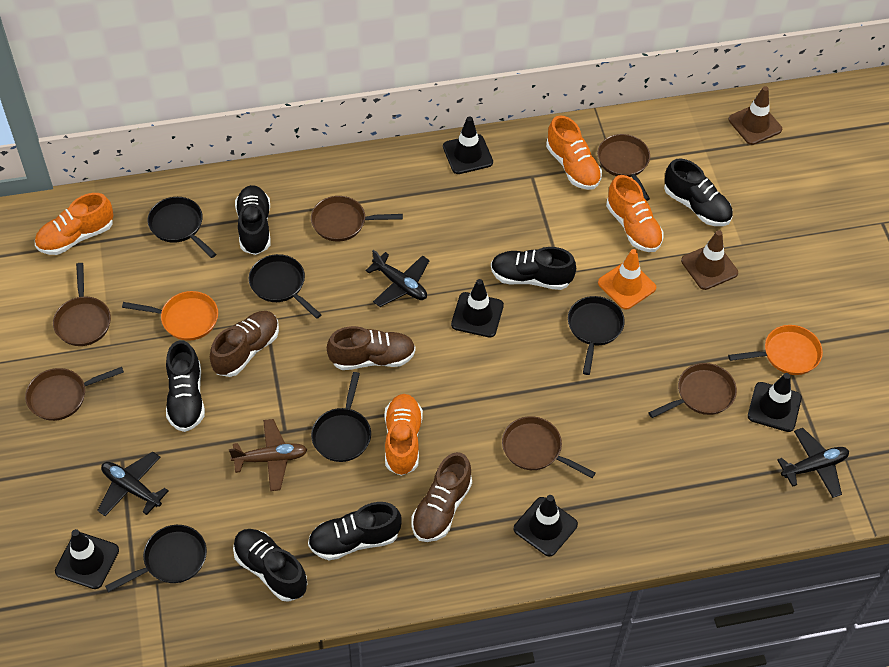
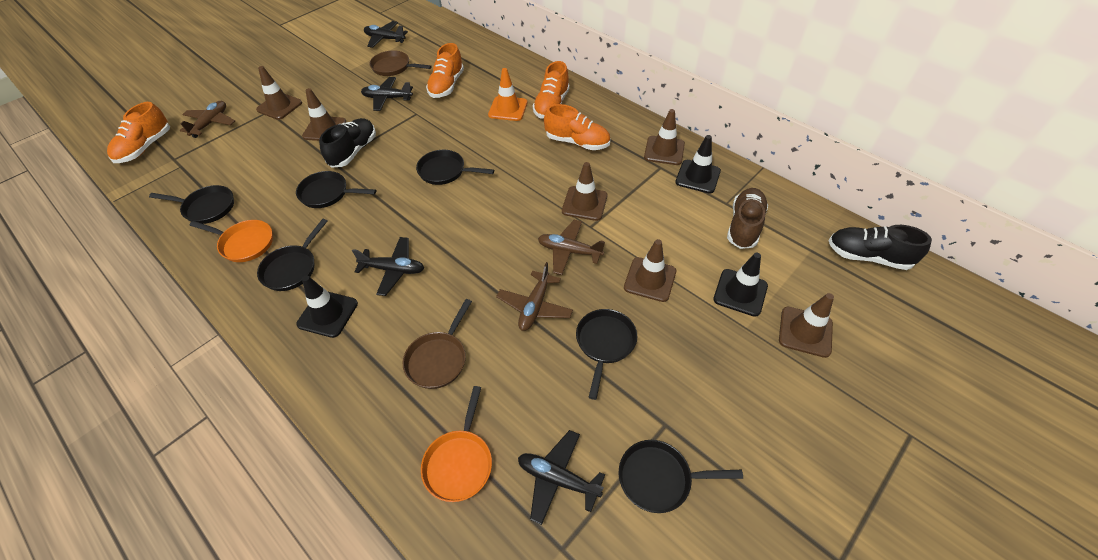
black pan: 5 -> 6
black plane: 3 -> 4
black shoe: 6 -> 2
black traffic cone: 5 -> 3
brown pan: 6 -> 2
brown plane: 1 -> 3
brown shoe: 3 -> 1
brown traffic cone: 2 -> 6

